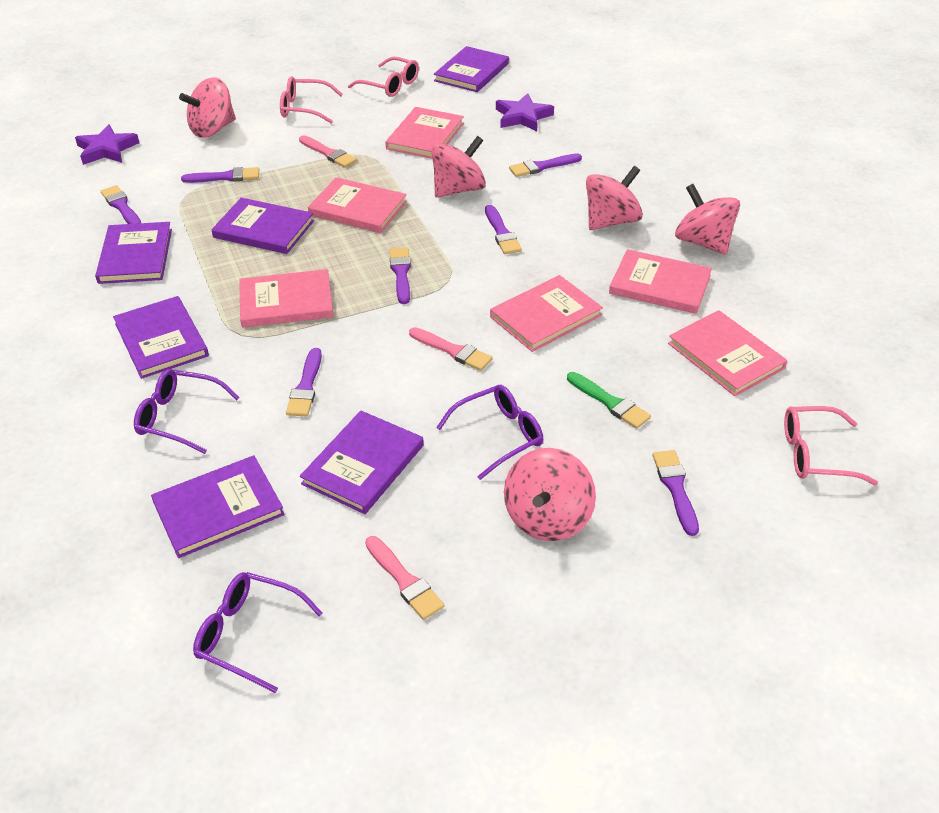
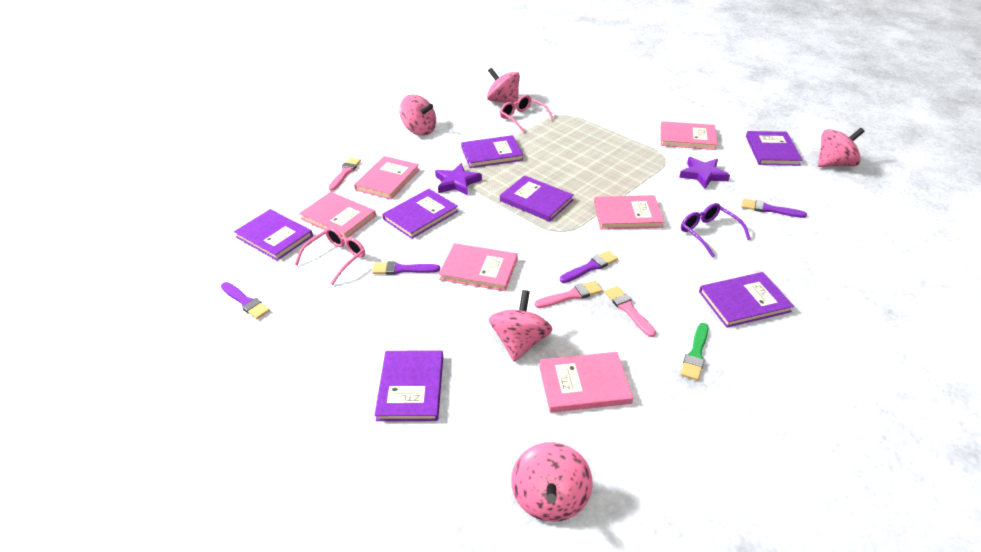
pink glasses: 3 -> 2
purple book: 6 -> 7
purple brush: 7 -> 4
purple glasses: 3 -> 1

